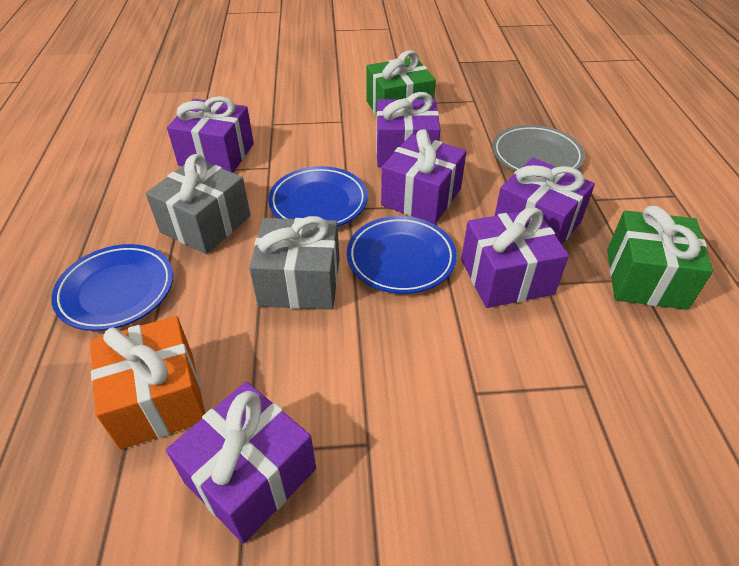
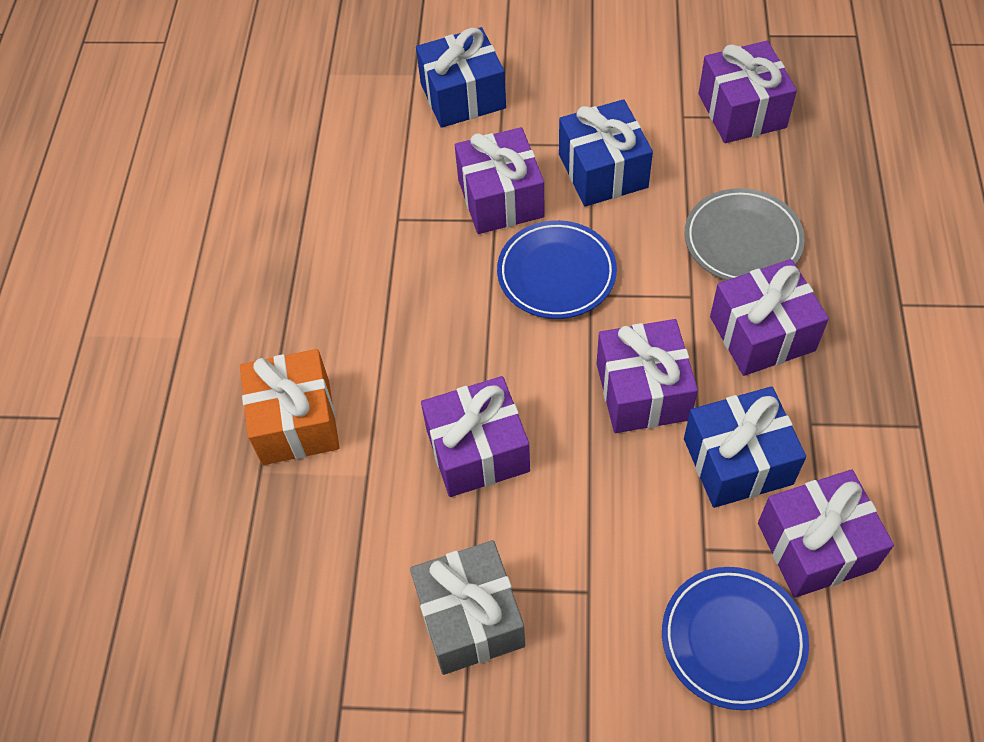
blue gift: 0 -> 3
blue plate: 3 -> 2
green gift: 2 -> 0
grey gift: 2 -> 1

